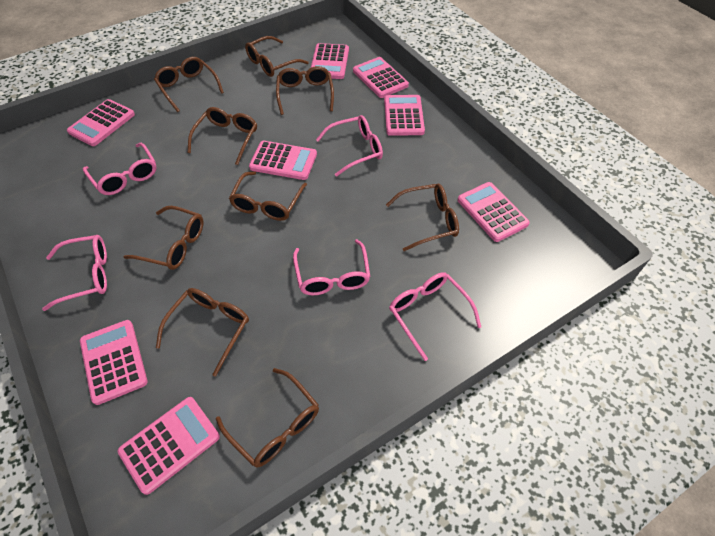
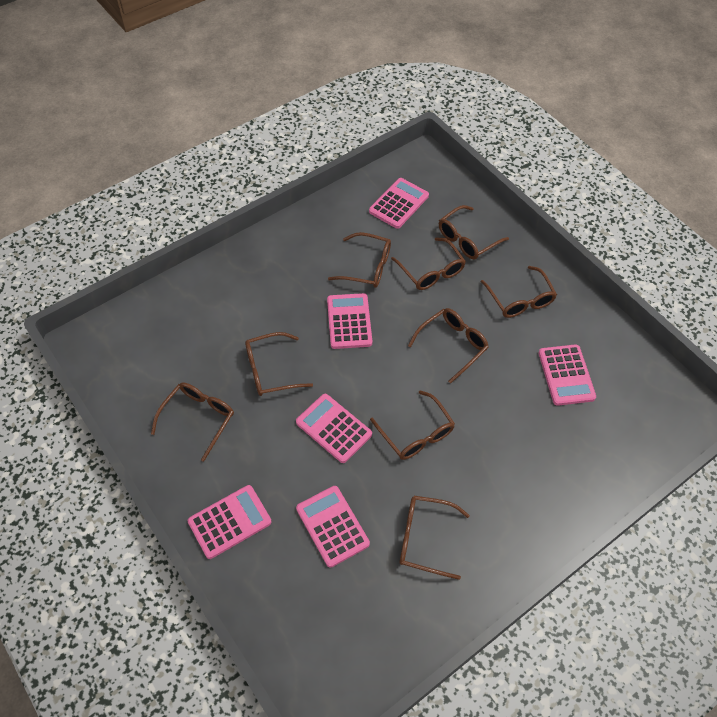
pink calculator: 8 -> 6
pink glasses: 5 -> 0

